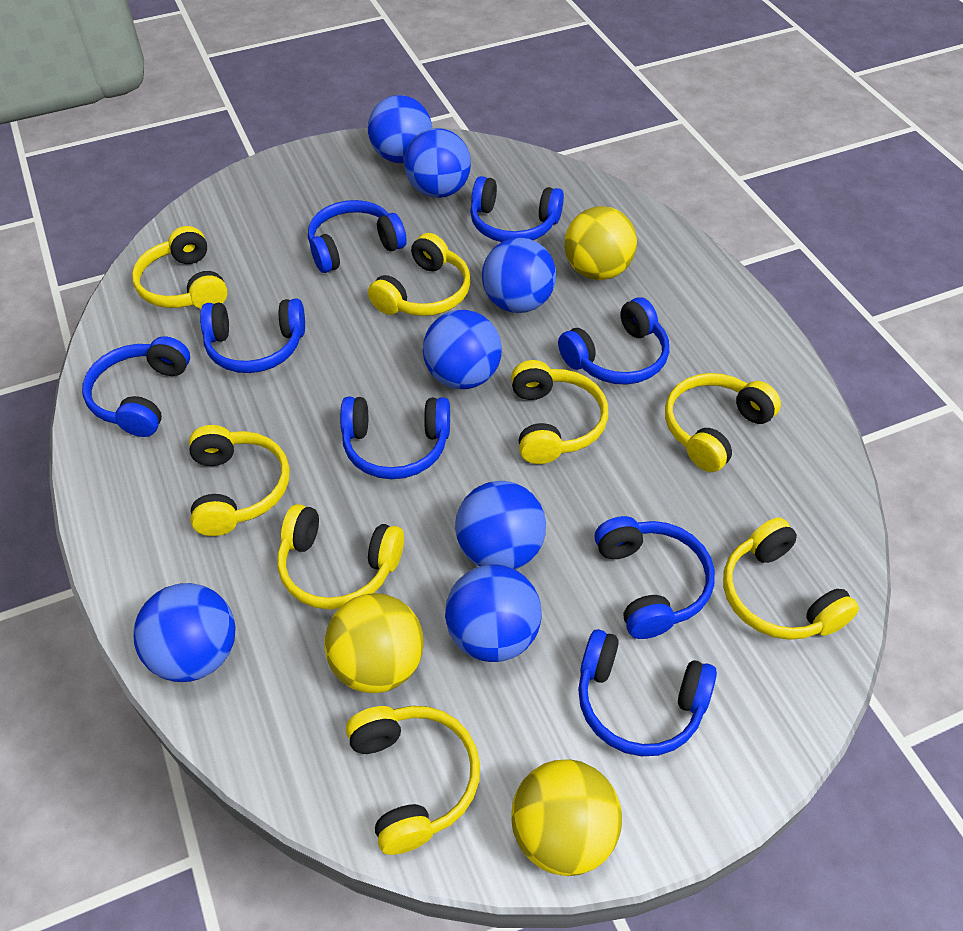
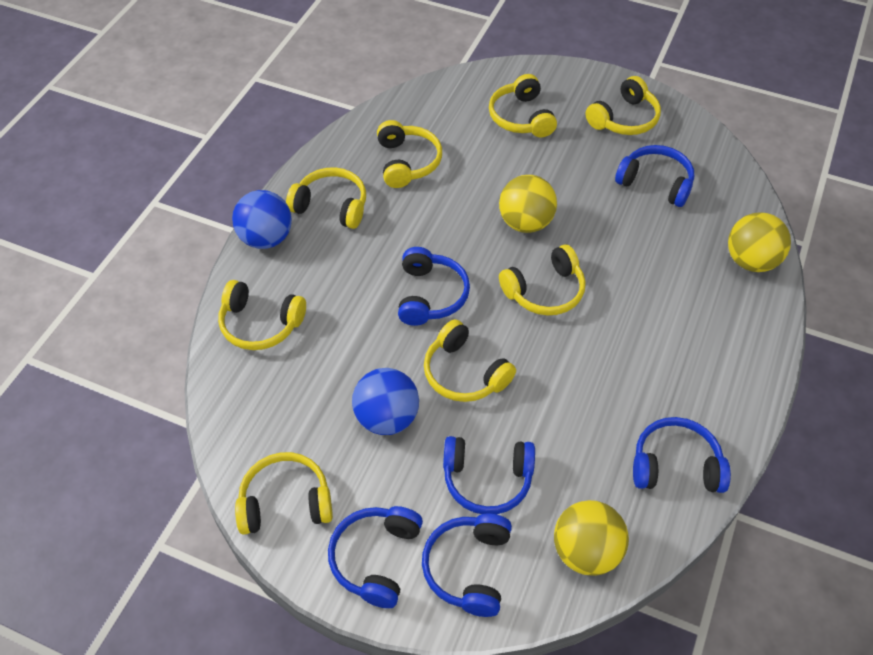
blue ball: 7 -> 2
blue headphones: 8 -> 6

